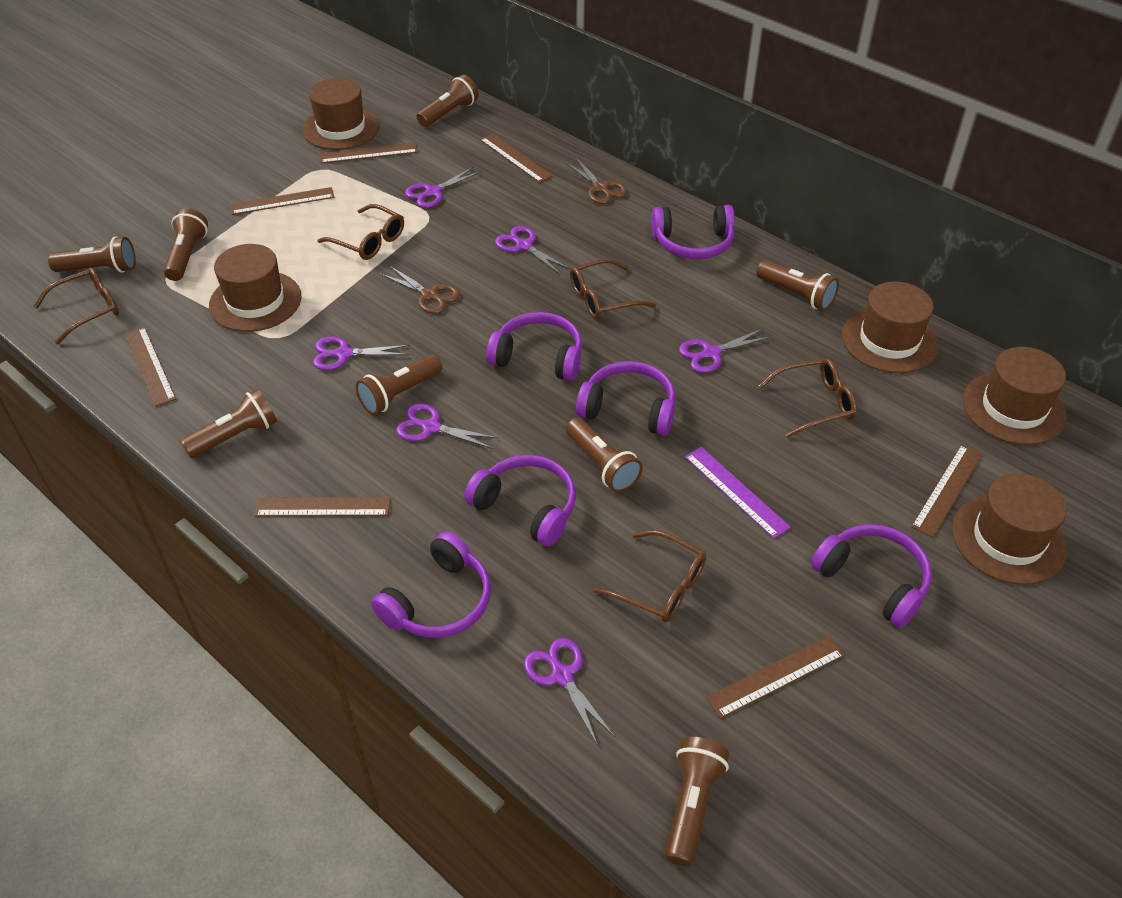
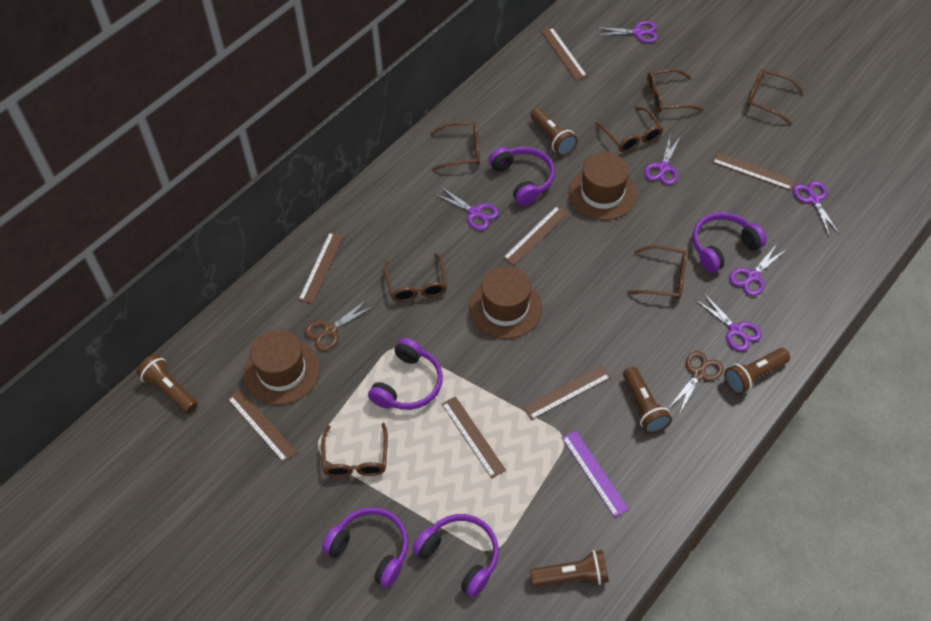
brown flashlight: 8 -> 5
brown glasses: 5 -> 7
brown hat: 5 -> 3
purple headphones: 6 -> 5

